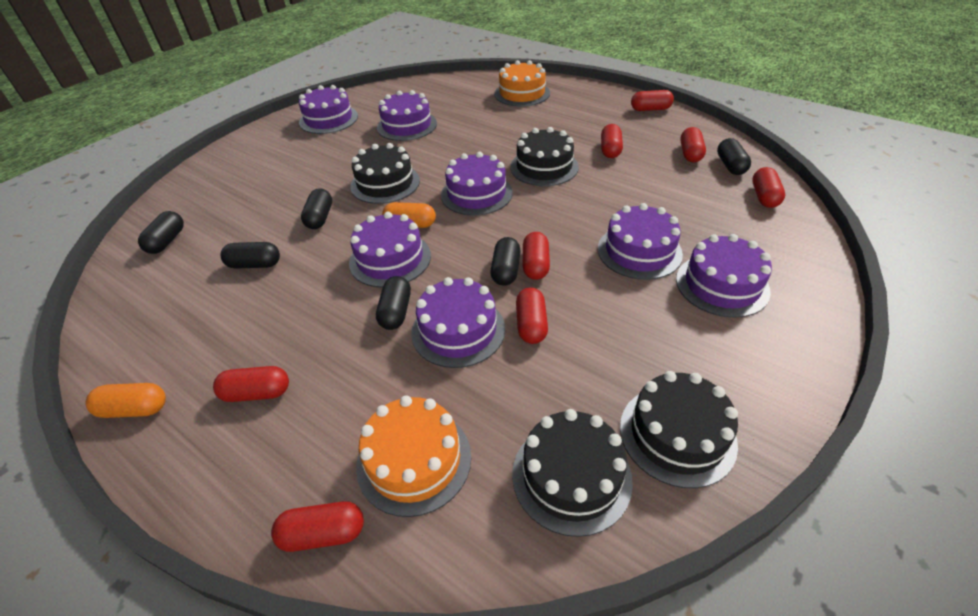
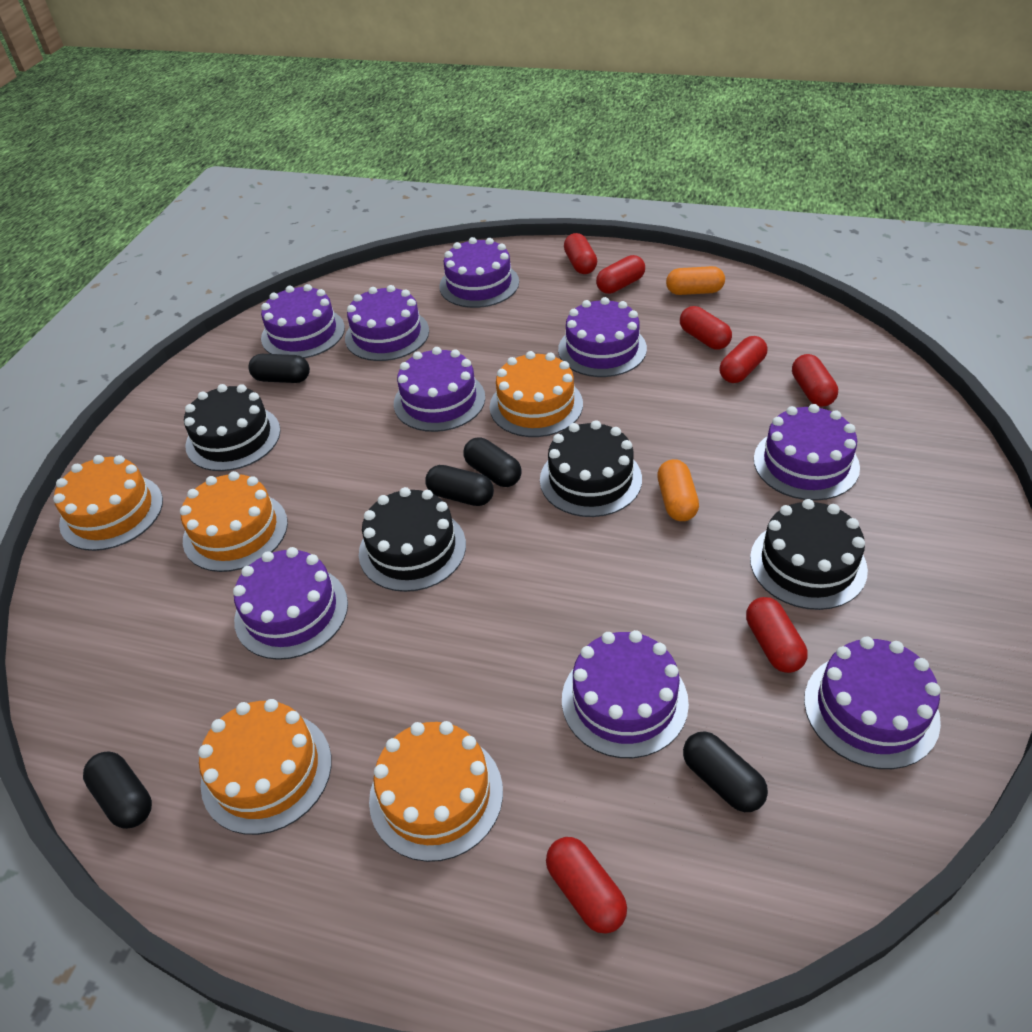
black capsule: 6 -> 5
orange cake: 2 -> 5
purple cake: 7 -> 9
red capsule: 8 -> 7

